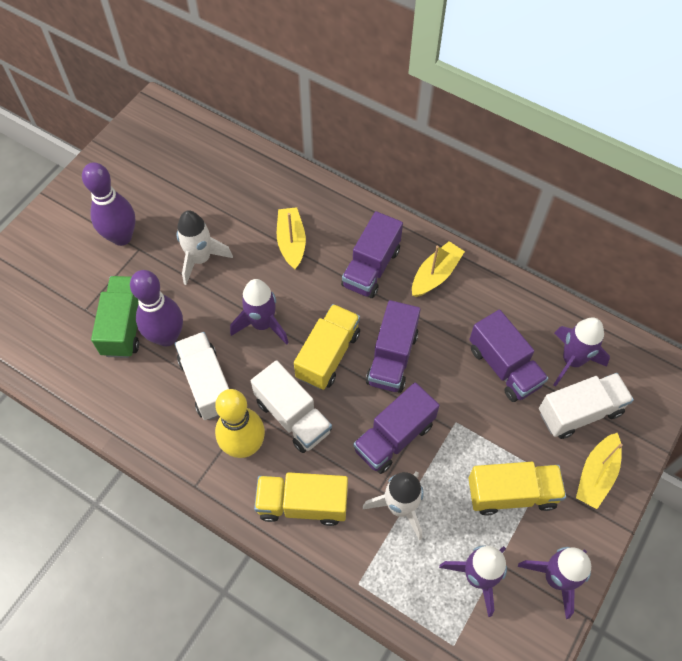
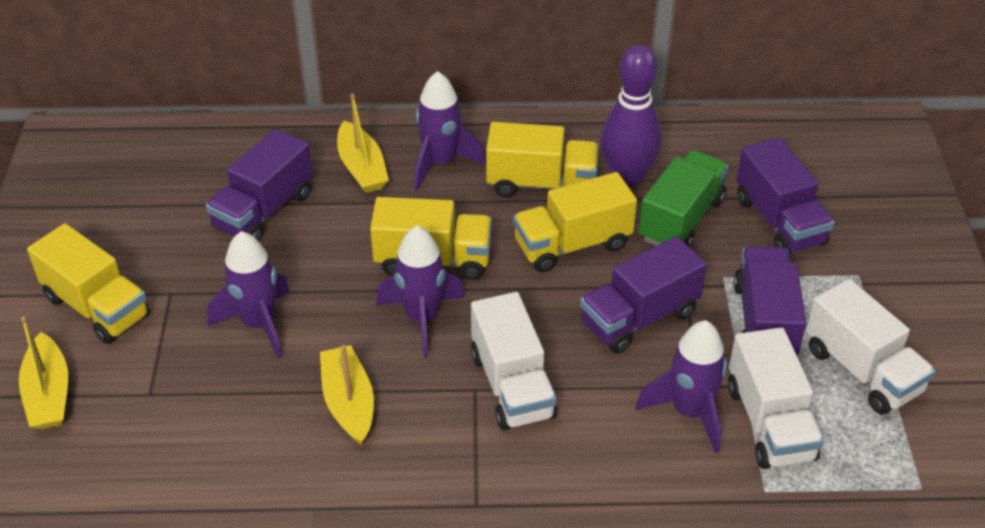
purple bowling pin: 2 -> 1
white rocket: 2 -> 0
yellow bowling pin: 1 -> 0
yellow truck: 3 -> 4

